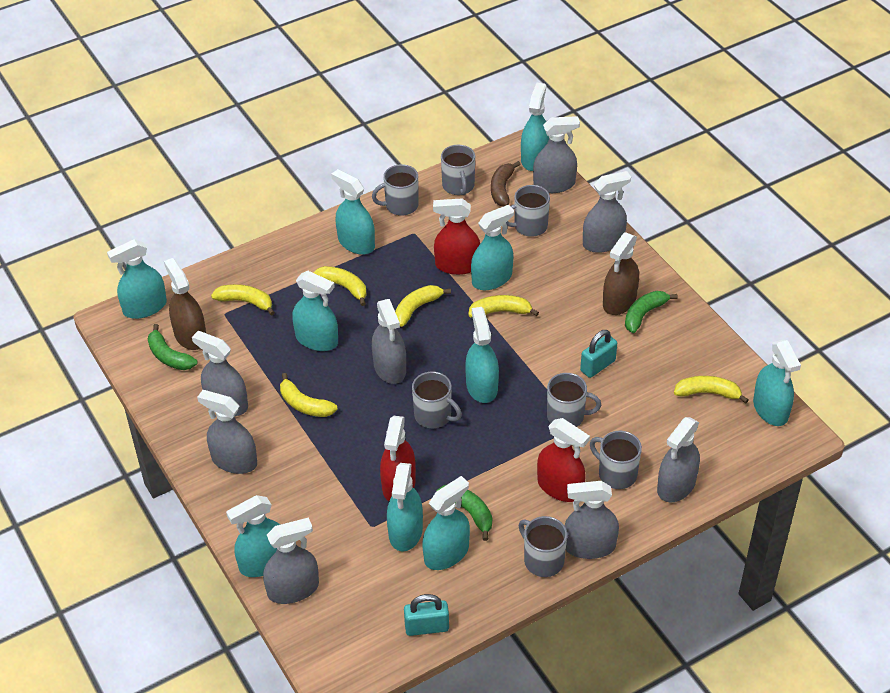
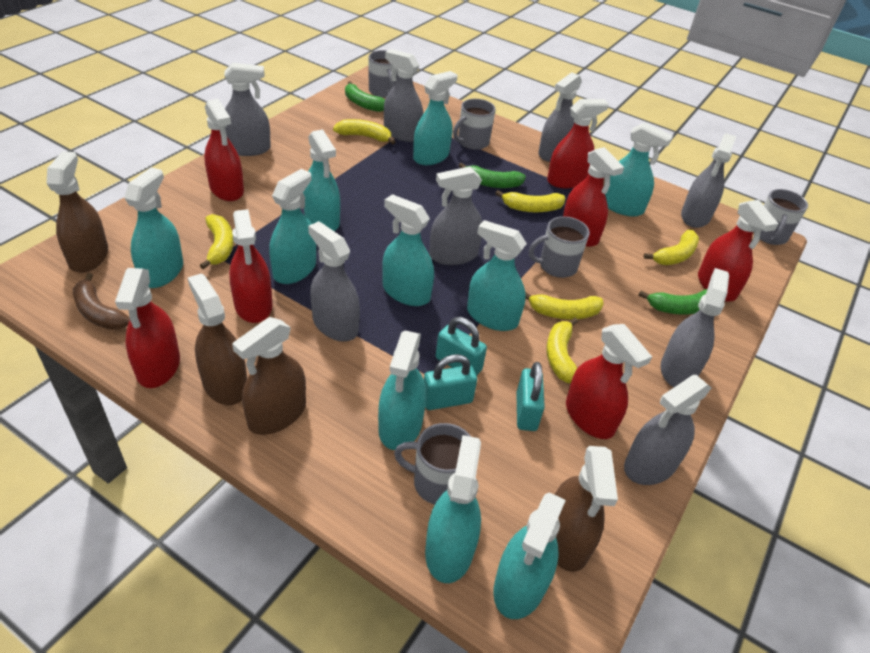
brown spray bottle: 2 -> 4
grey mug: 7 -> 5
red spray bottle: 3 -> 7
turquoise padlock: 2 -> 3

